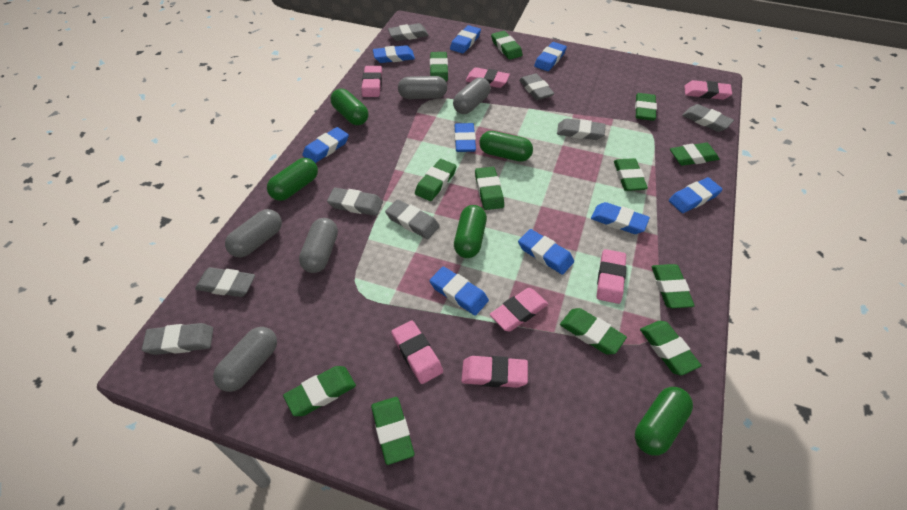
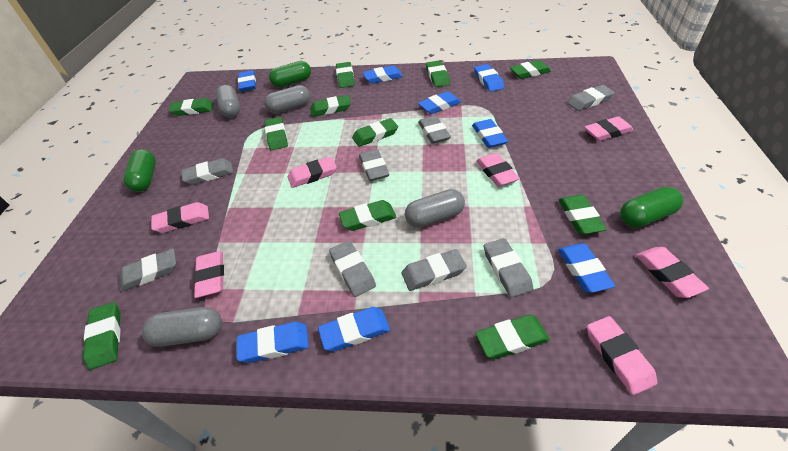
blue eraser: 9 -> 8
green capsule: 5 -> 3
green eraser: 12 -> 11
grey capsule: 5 -> 4

